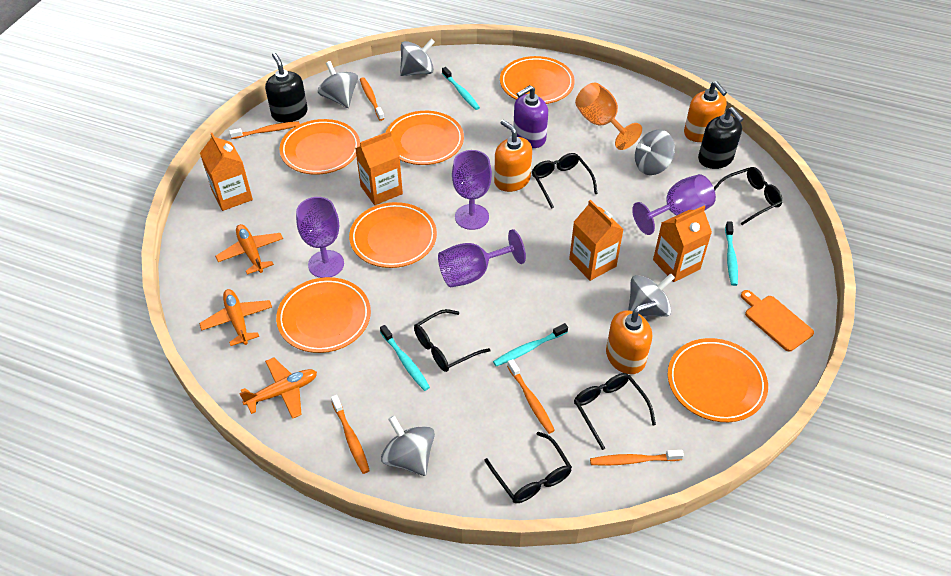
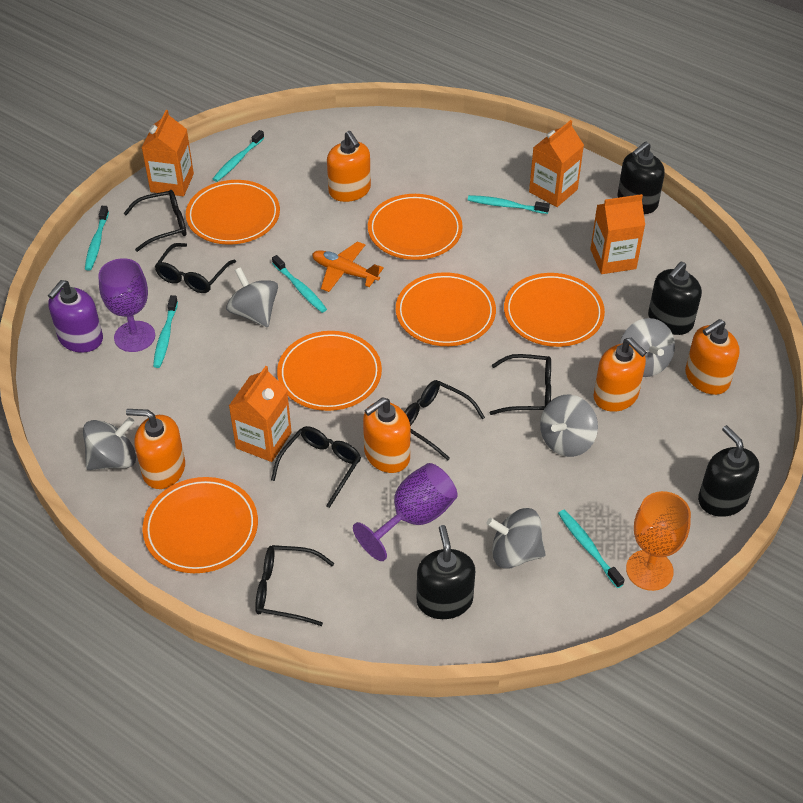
black glasses: 5 -> 6
black soap dispenser: 2 -> 4
orange cutting board: 1 -> 0
orange plane: 3 -> 1
orange soap dispenser: 3 -> 5
orange toothbrush: 5 -> 0
purple goblet: 4 -> 2
turquoise toothbrush: 4 -> 6

